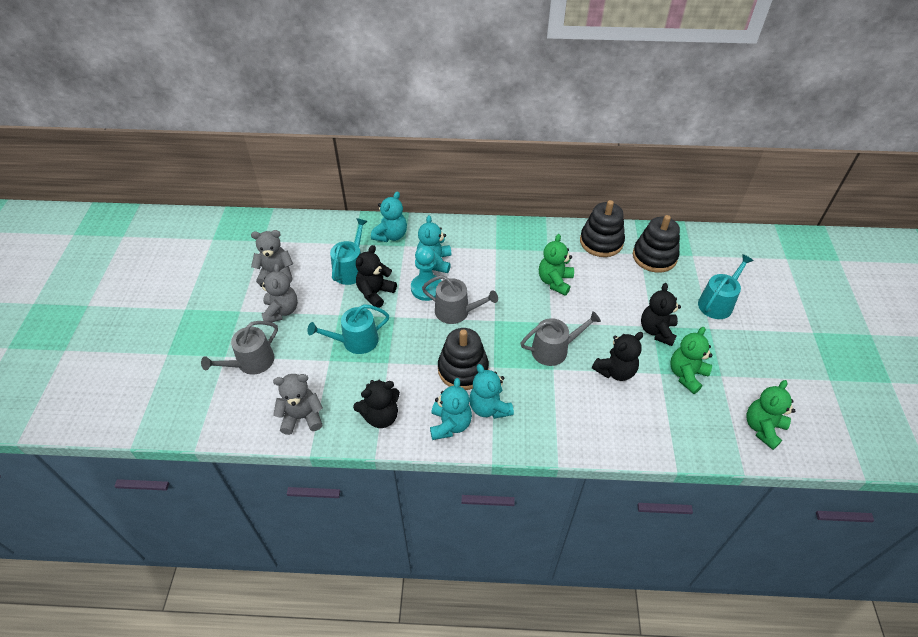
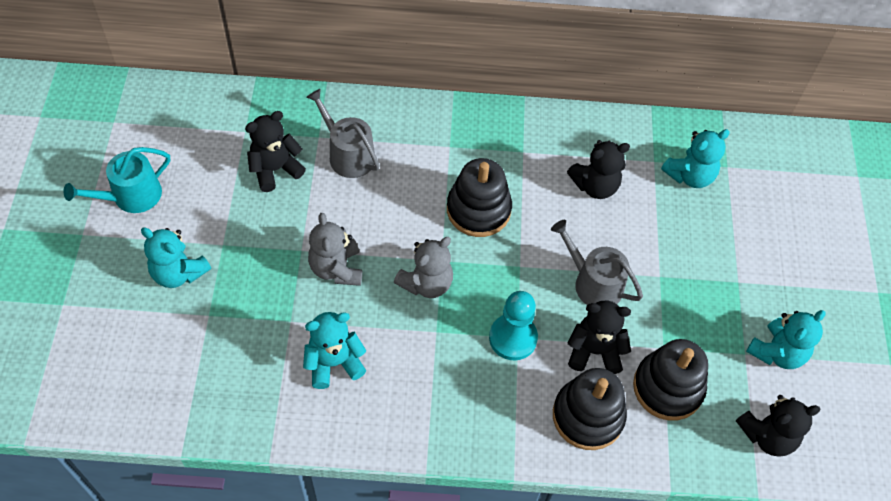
green teddy bear: 3 -> 0
grey teddy bear: 3 -> 2
grey watering can: 3 -> 2
turquoise watering can: 3 -> 1

